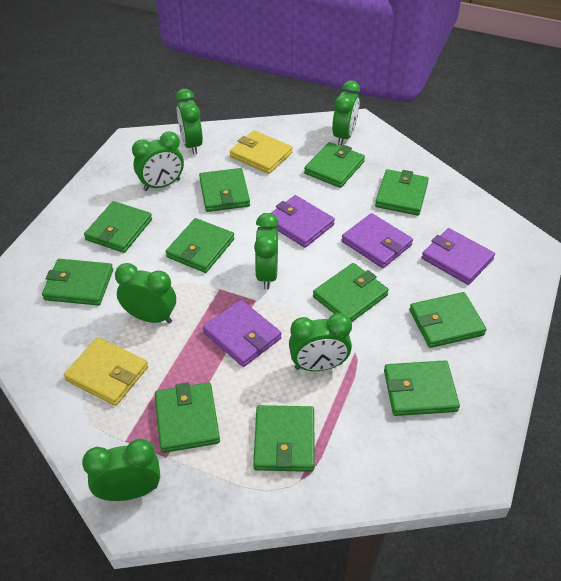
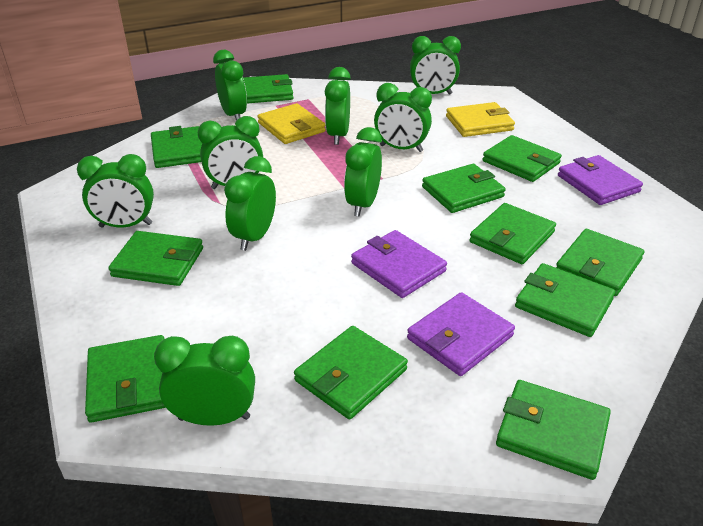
green clock: 7 -> 9
purple wallet: 4 -> 3

